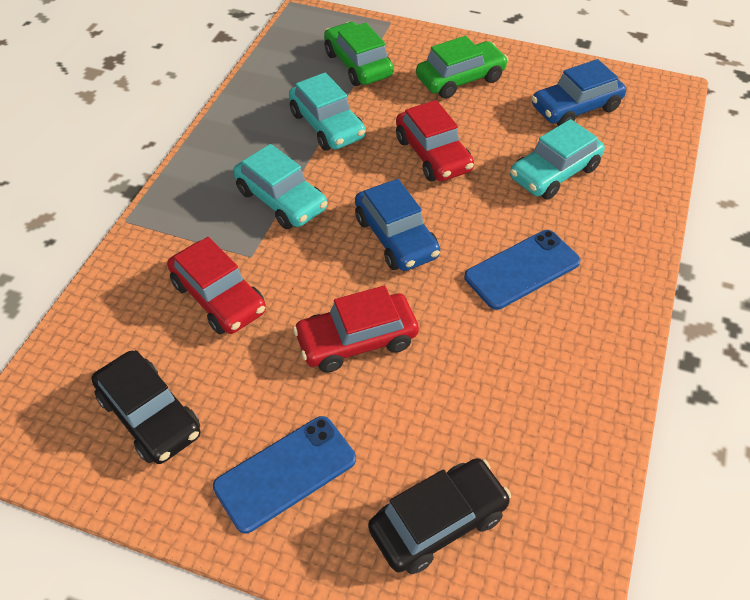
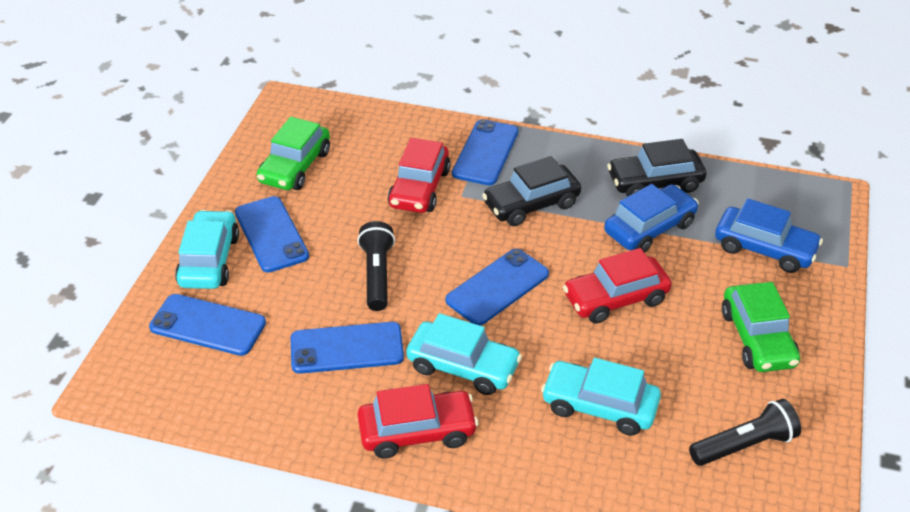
black flashlight: 0 -> 2
blue phone: 2 -> 5

